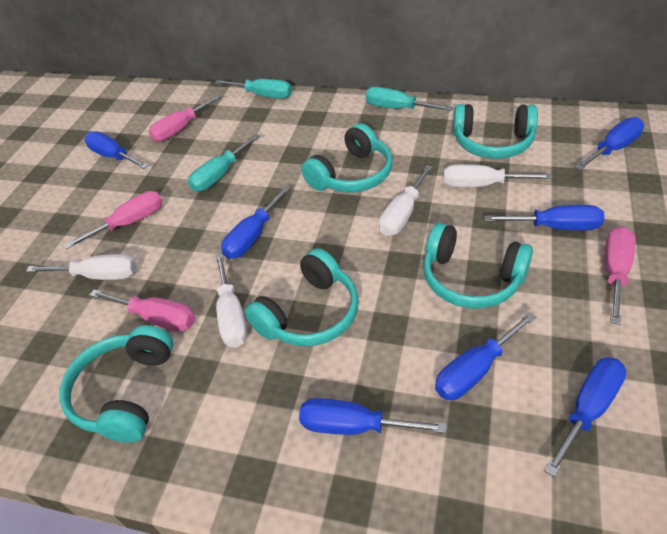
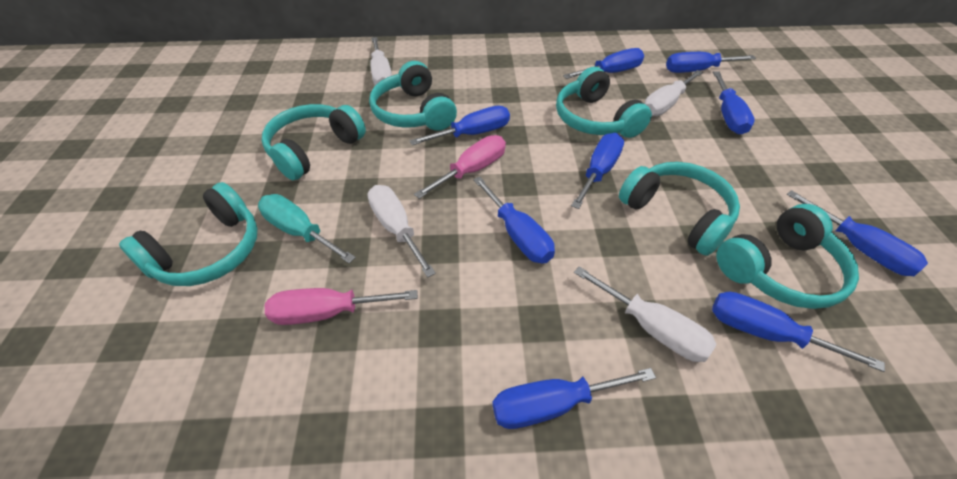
blue screwdriver: 7 -> 9
pink screwdriver: 4 -> 2
turquoise headphones: 5 -> 6
turquoise screwdriver: 3 -> 1

